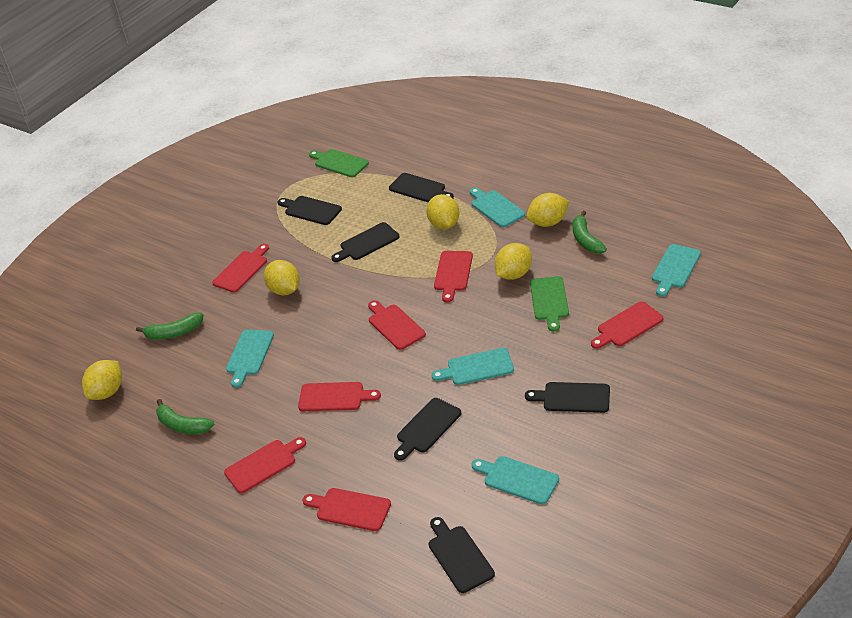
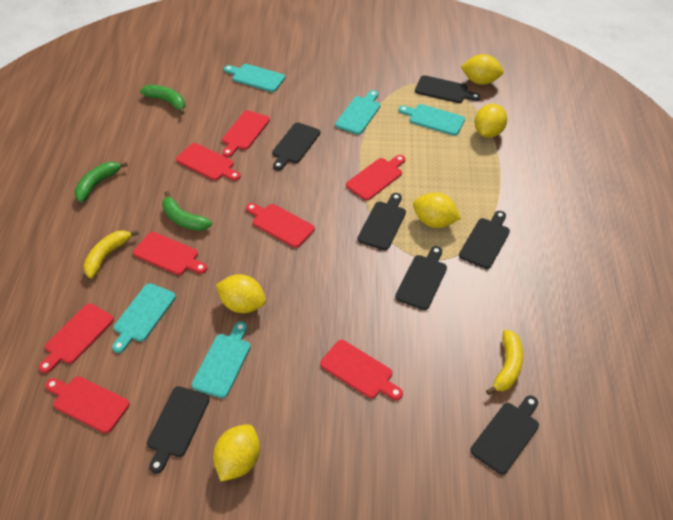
black cutting board: 6 -> 7
green cutting board: 2 -> 0
red cutting board: 7 -> 8
yellow banana: 0 -> 2

